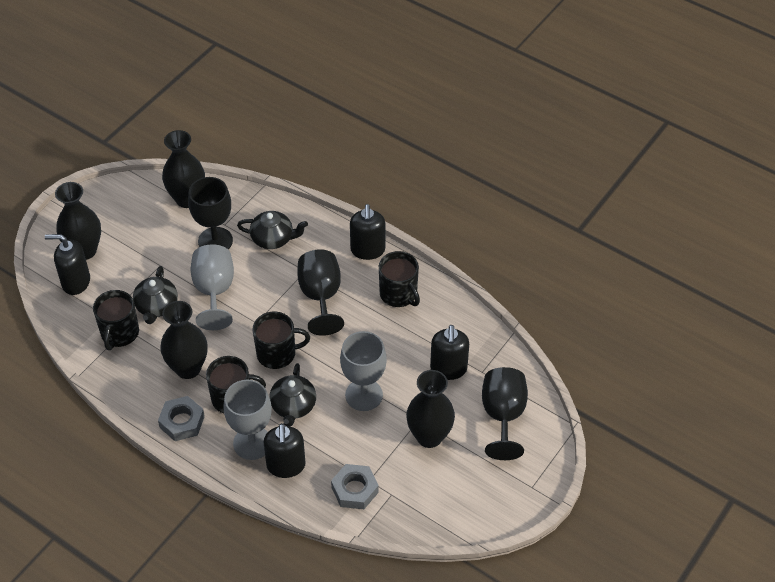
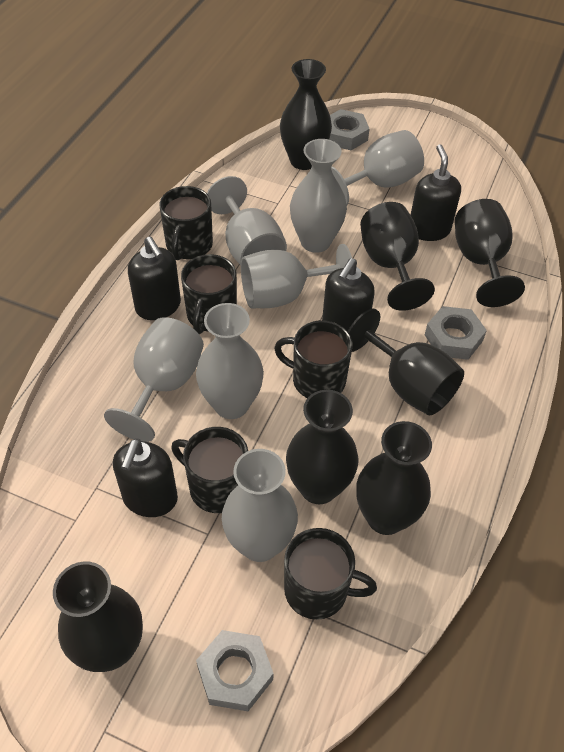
black mug: 4 -> 5
black teapot: 3 -> 0
grey goblet: 3 -> 4
grey nut: 2 -> 3
grey vase: 0 -> 3

